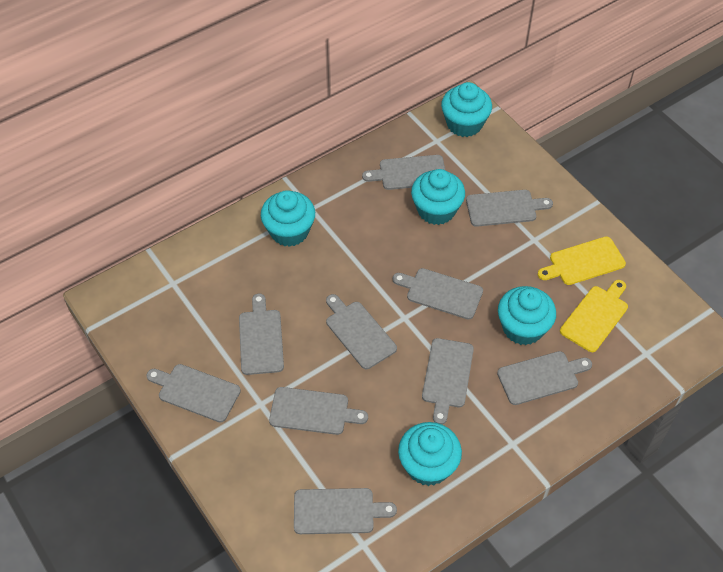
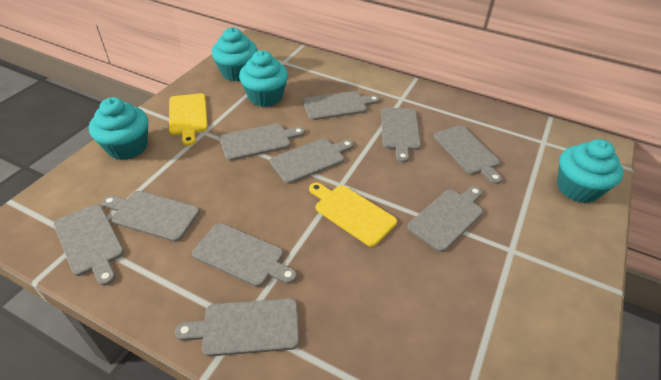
turquoise cupcake: 5 -> 4

